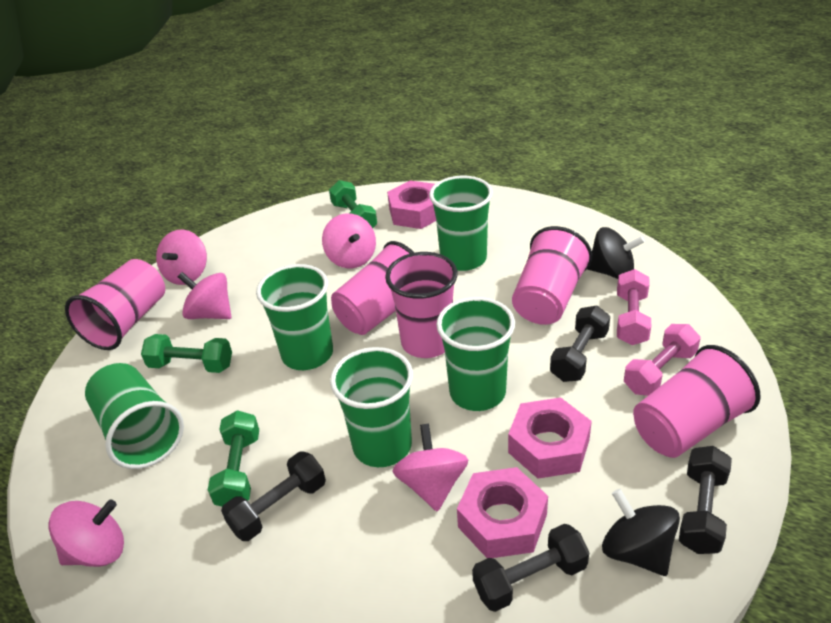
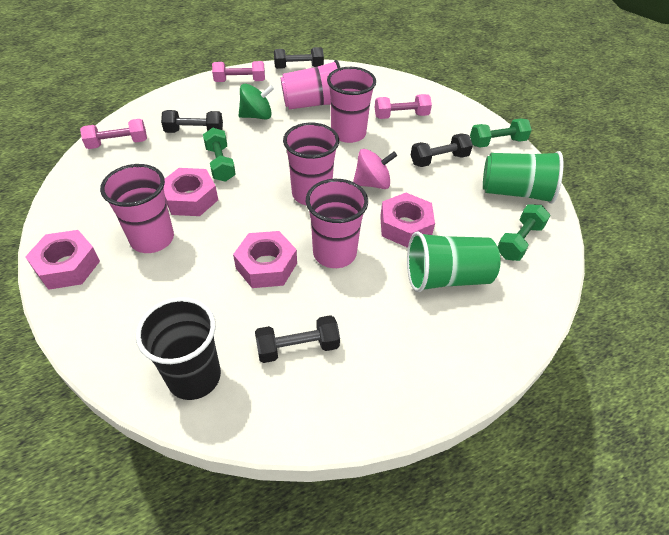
black cup: 0 -> 1
black spinning top: 2 -> 0
green cup: 5 -> 2
green spinning top: 0 -> 1
pink dumbbell: 2 -> 3
pink nut: 3 -> 4
pink spinning top: 5 -> 1

